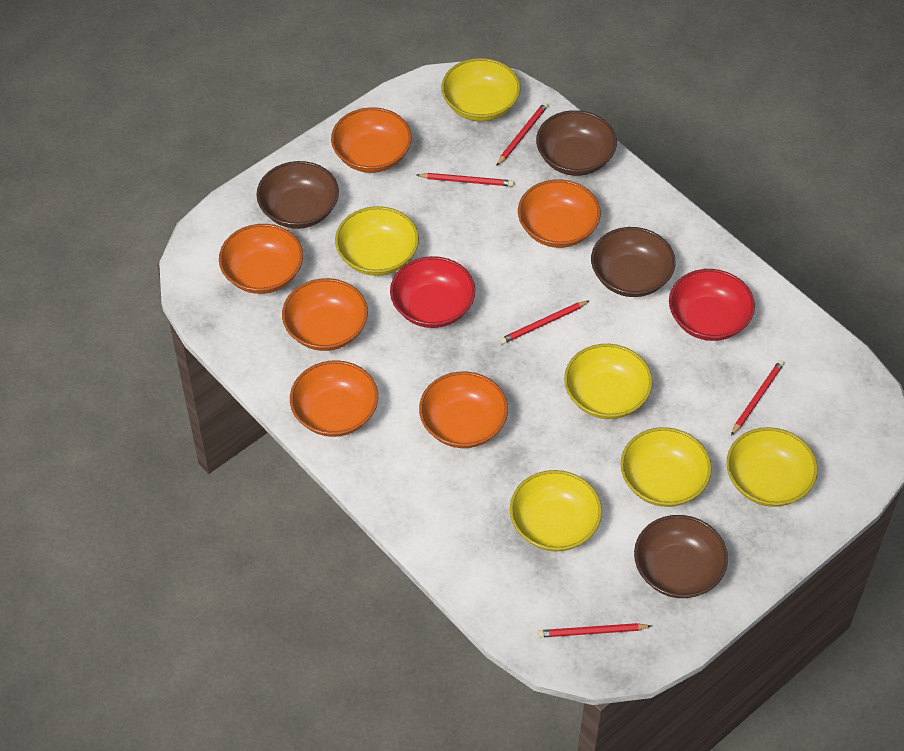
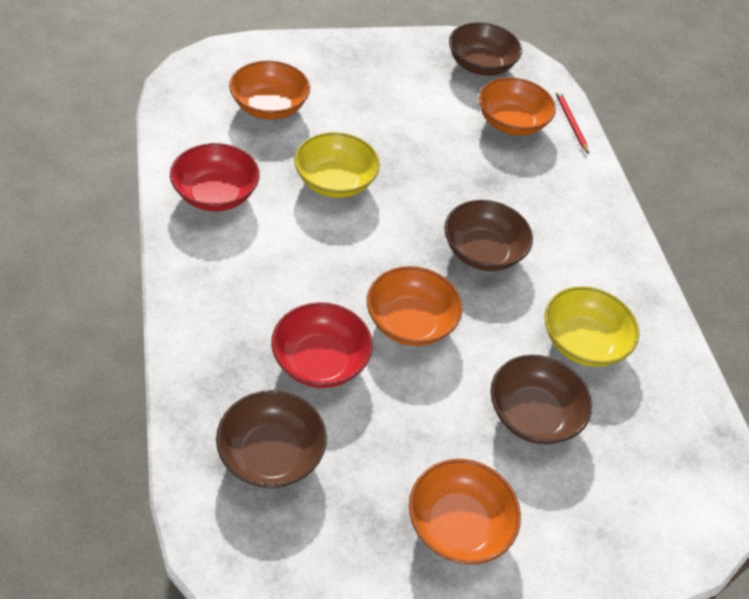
orange bowl: 6 -> 4
red pencil: 5 -> 1
yellow bowl: 6 -> 2

